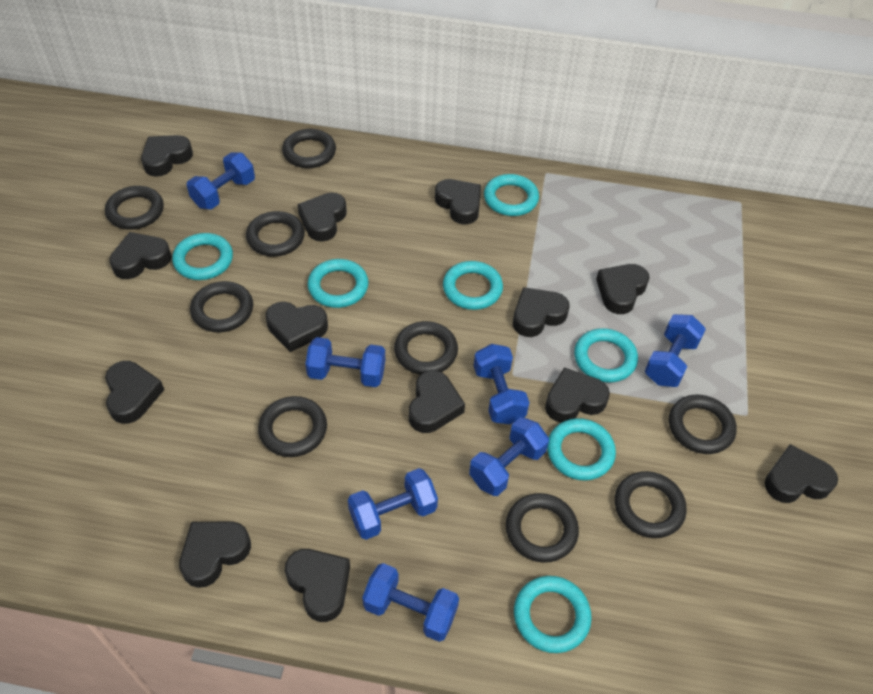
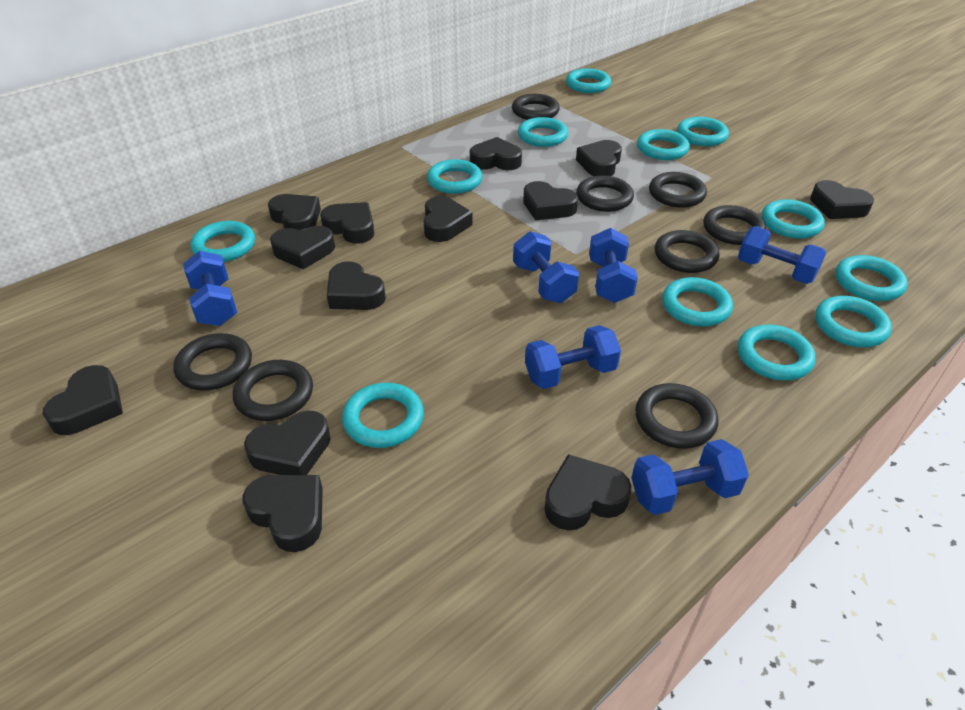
black ring: 9 -> 8
blue dumbbell: 7 -> 6
turquoise ring: 7 -> 12

